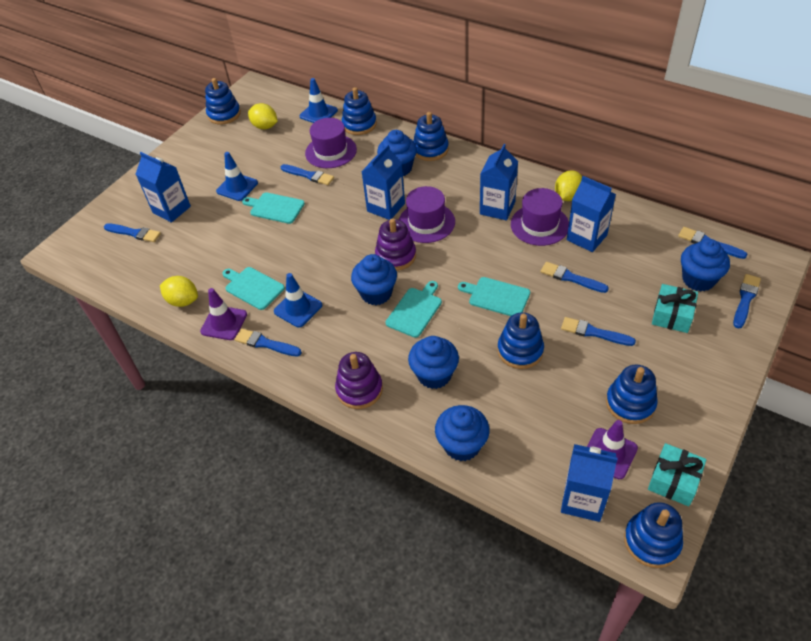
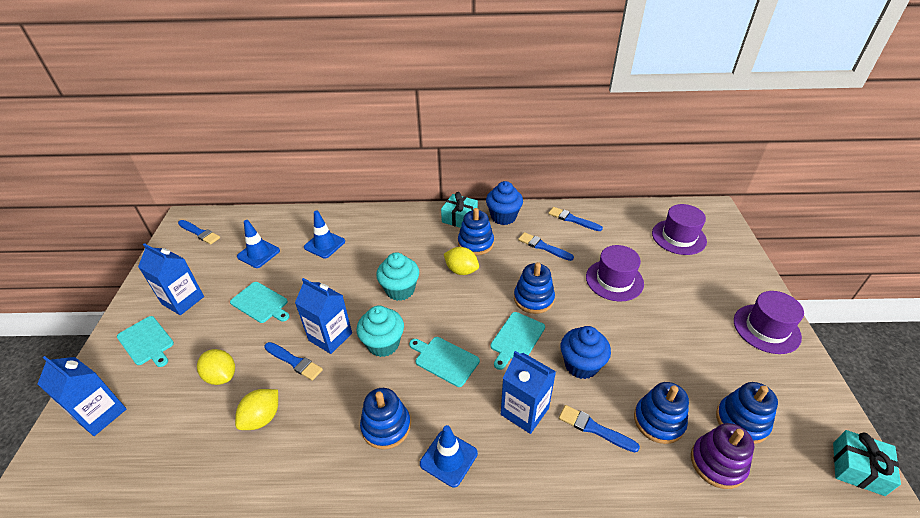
blue brush: 7 -> 5
blue carton: 5 -> 4
blue cupcake: 5 -> 2
blue stacking toy: 6 -> 5
purple stacking toy: 2 -> 1
purple traffic cone: 2 -> 0
turquoise cupcake: 0 -> 2

